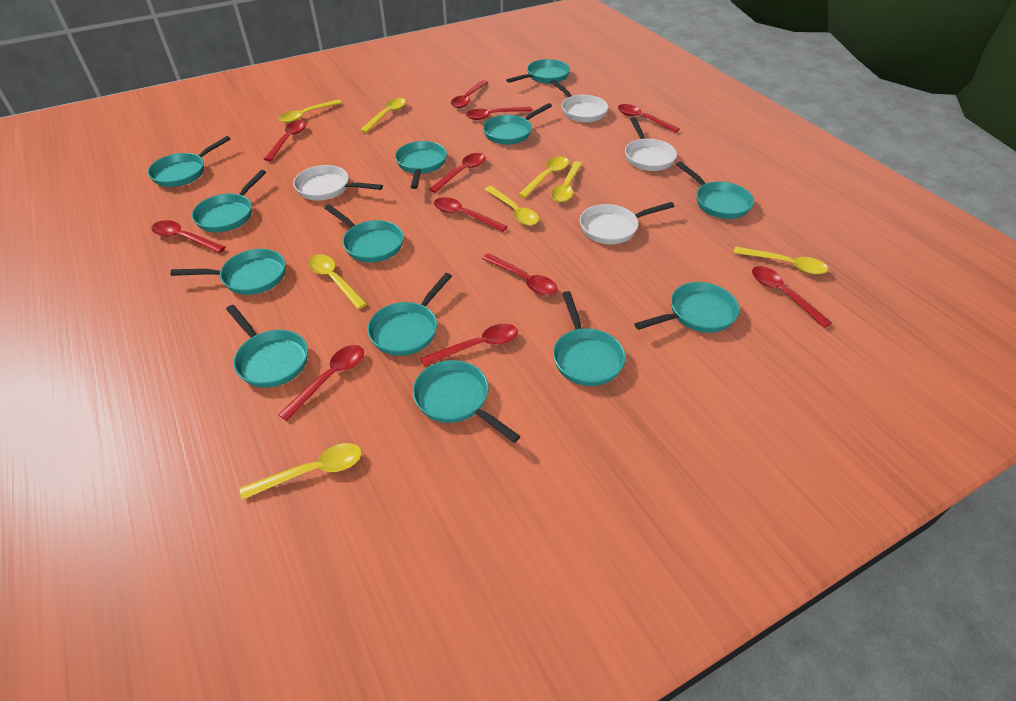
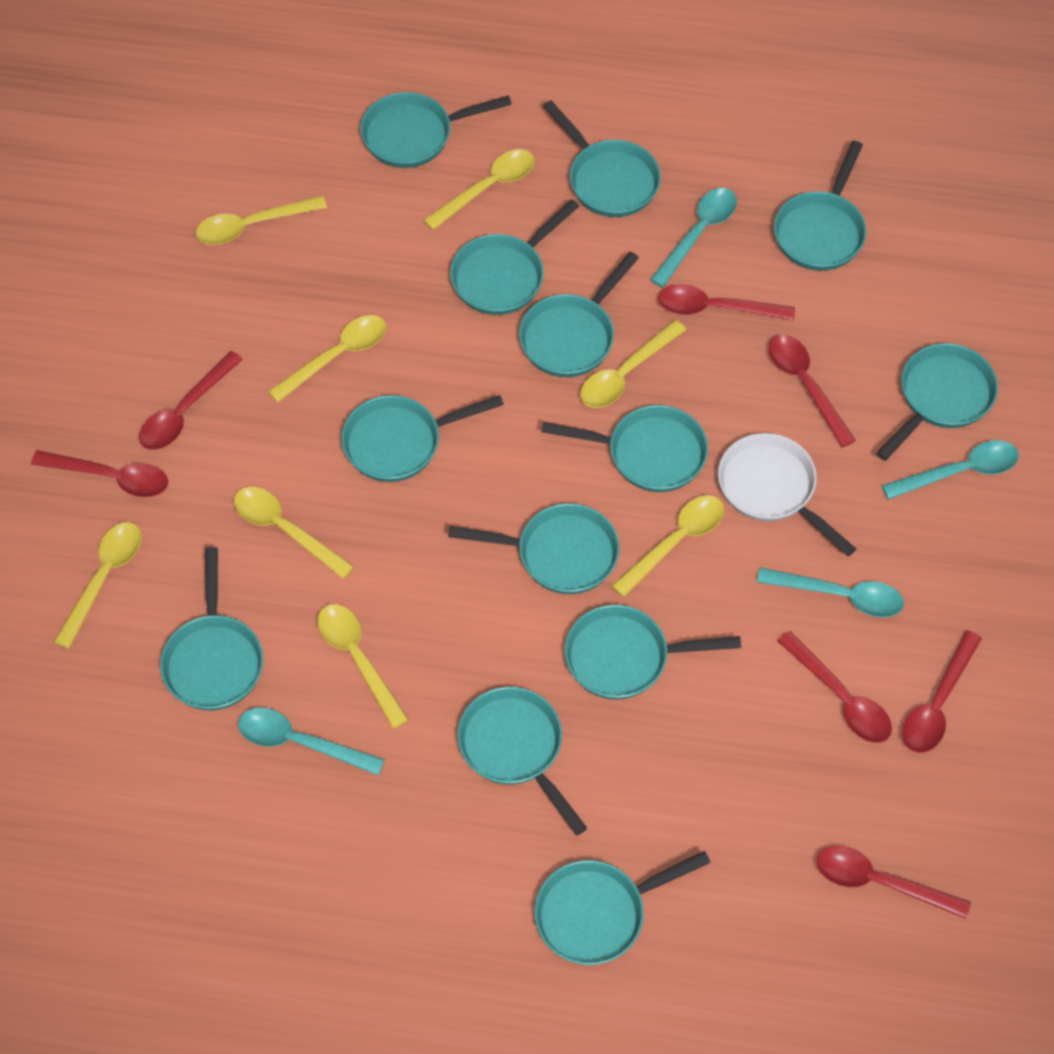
red spoon: 11 -> 7
turquoise spoon: 0 -> 4
white pan: 4 -> 1

